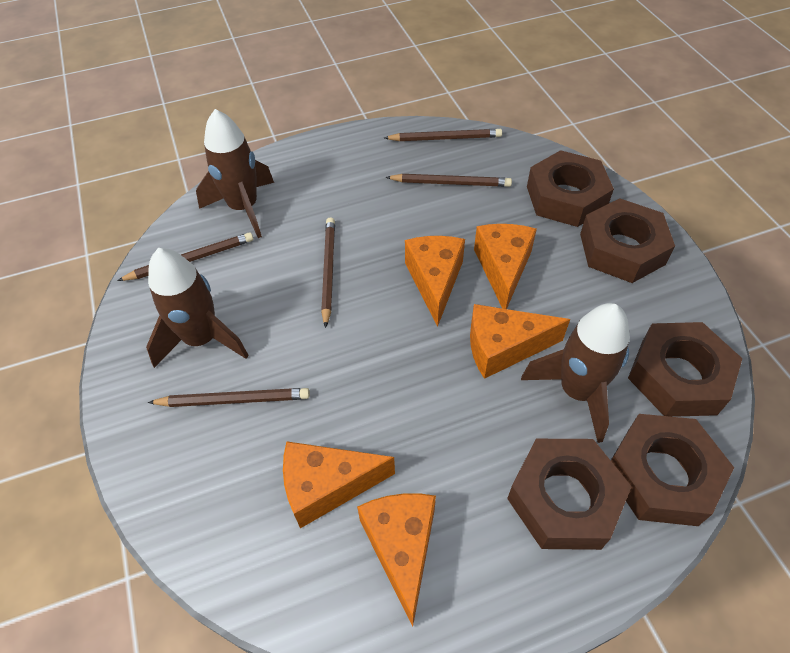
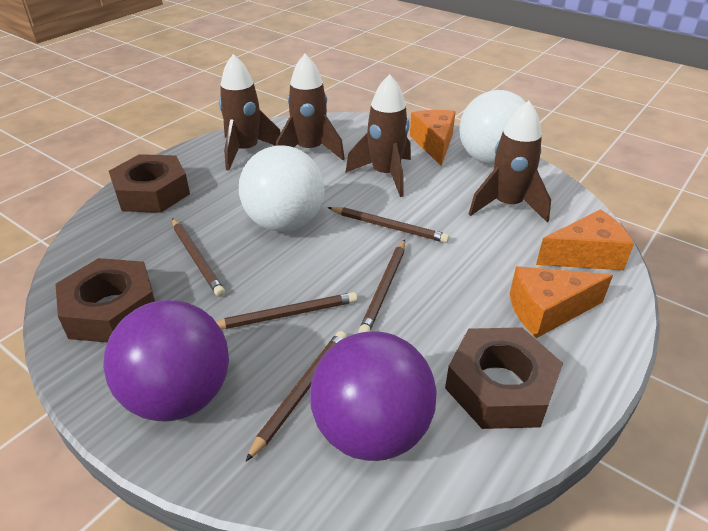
brown nut: 5 -> 3
brown rocket: 3 -> 4
orange cheese: 5 -> 3
purple ball: 0 -> 2
white ball: 0 -> 2

